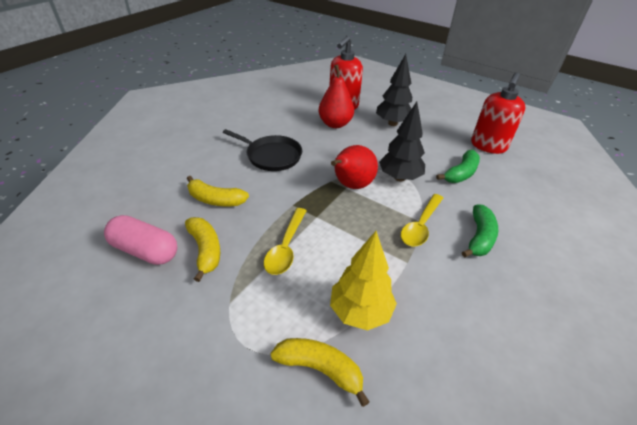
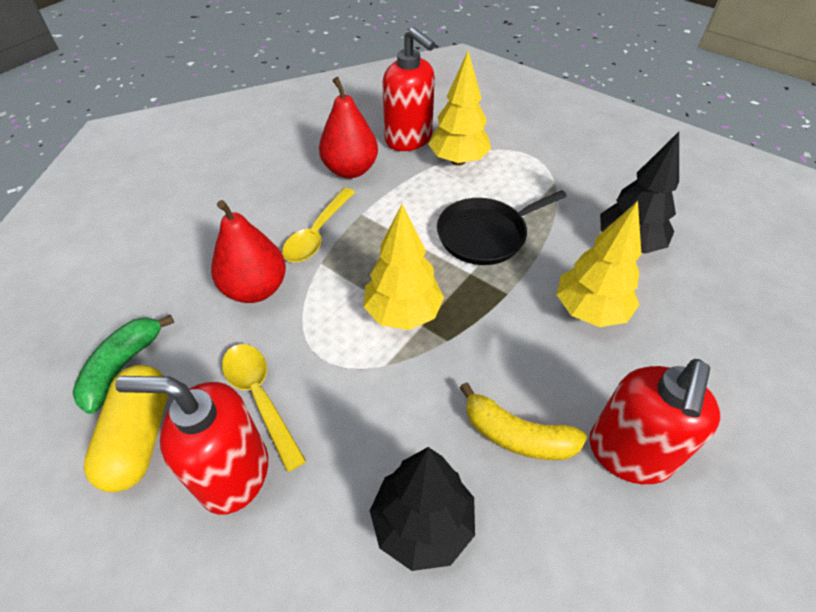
green banana: 2 -> 1
pink capsule: 1 -> 0
red soap dispenser: 2 -> 3
yellow banana: 3 -> 1
yellow capsule: 0 -> 1
yellow tree: 1 -> 3

